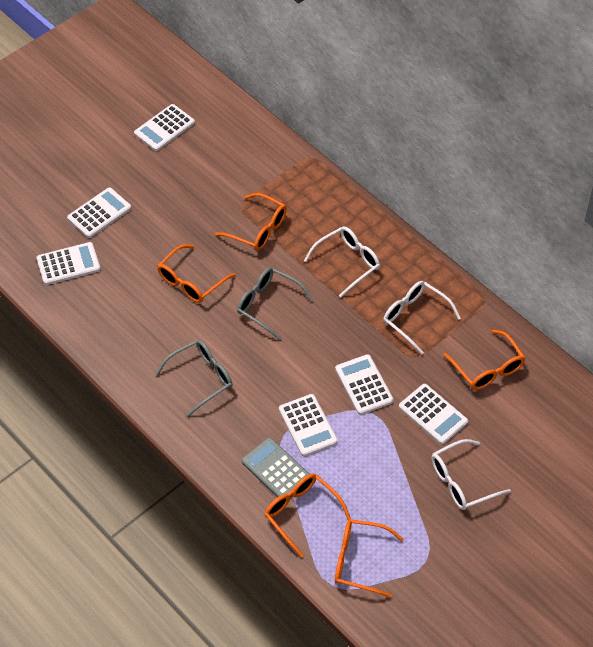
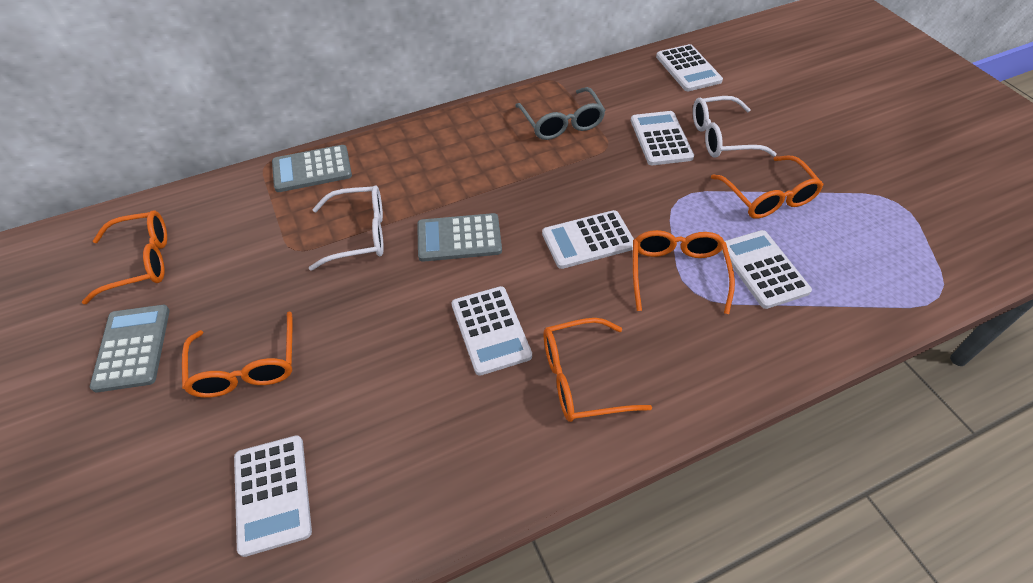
grey calculator: 1 -> 3
grey glasses: 2 -> 1
white glasses: 3 -> 2

